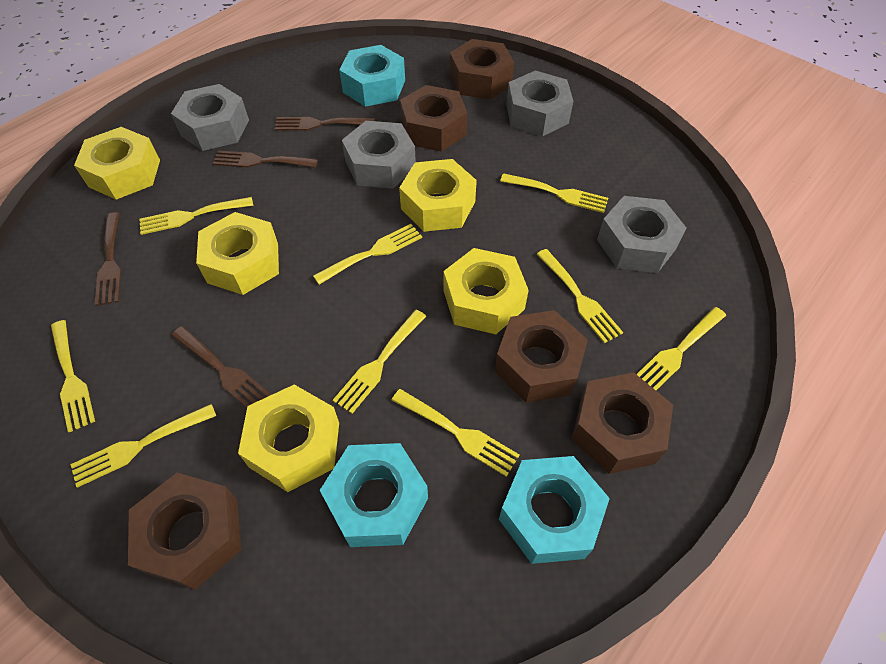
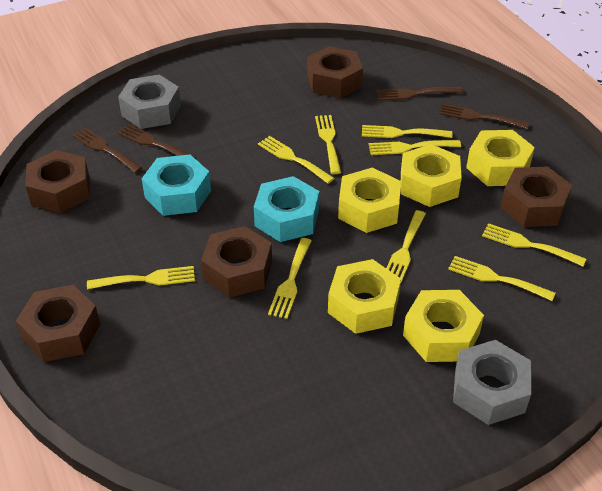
grey nut: 4 -> 2
turquoise nut: 3 -> 2

